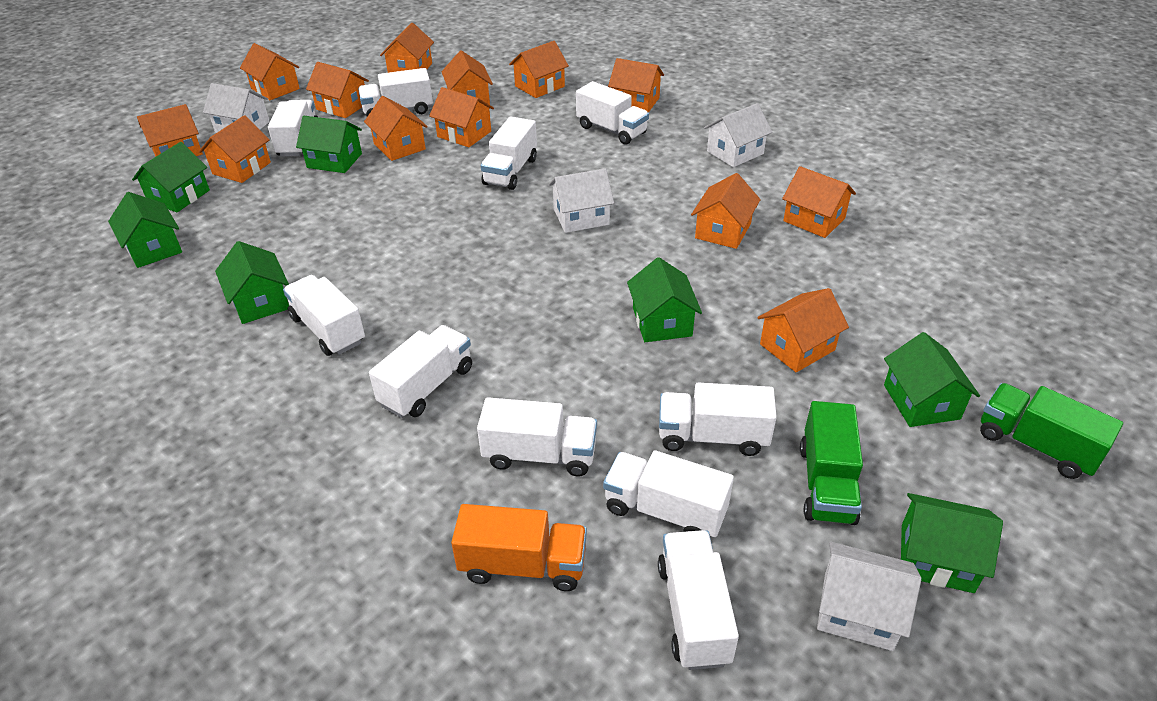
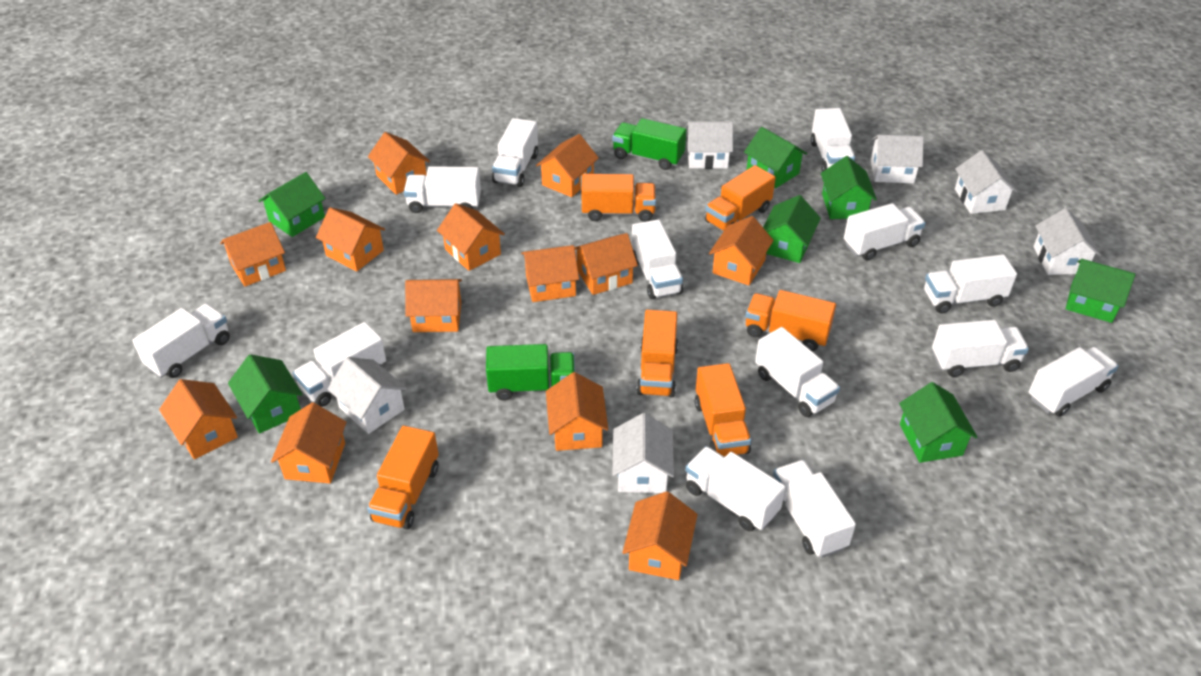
orange truck: 1 -> 6
white house: 4 -> 6
white truck: 10 -> 13

